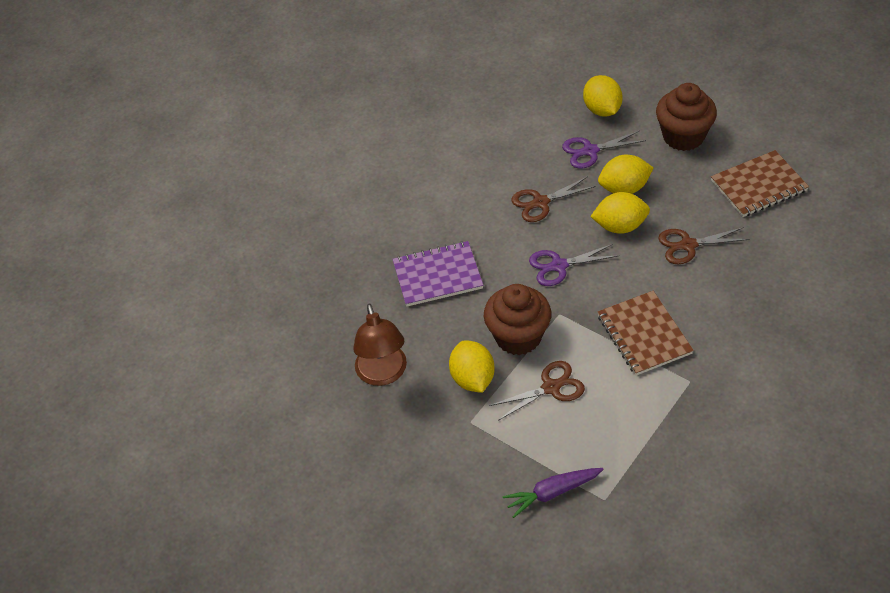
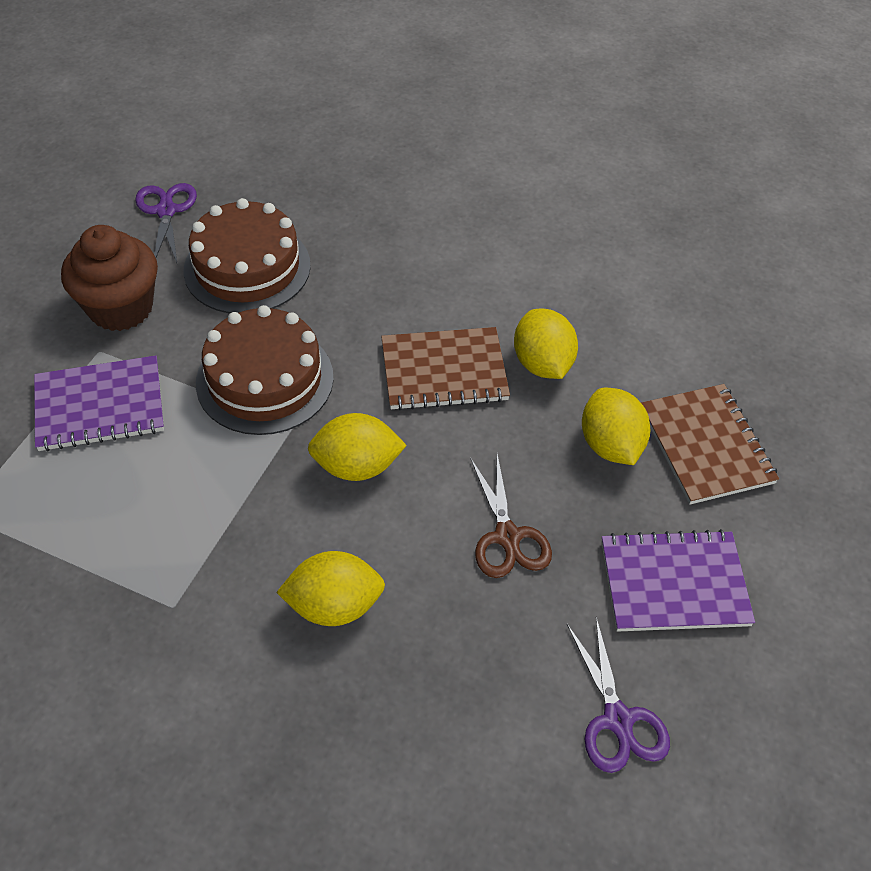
brown cake: 0 -> 2
brown cupcake: 2 -> 1
brown lamp: 1 -> 0
brown scissors: 3 -> 1
purple carrot: 1 -> 0
purple notebook: 1 -> 2

